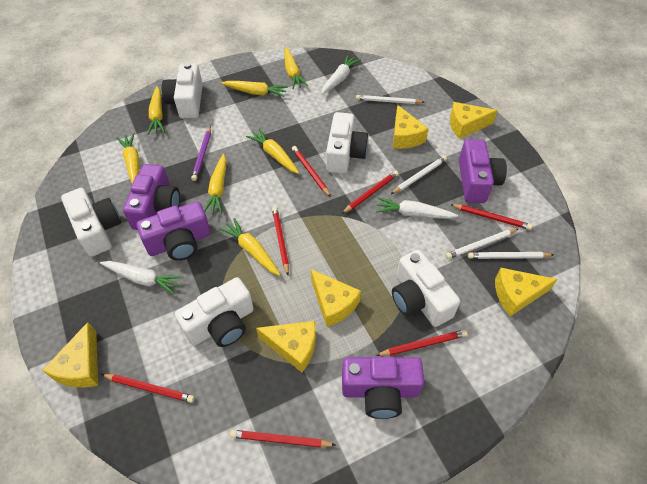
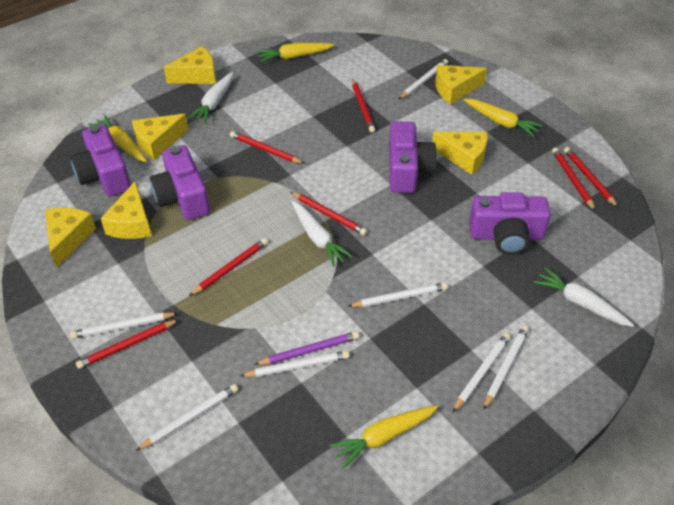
white camera: 5 -> 0
white pencil: 4 -> 7
yellow carrot: 7 -> 4

